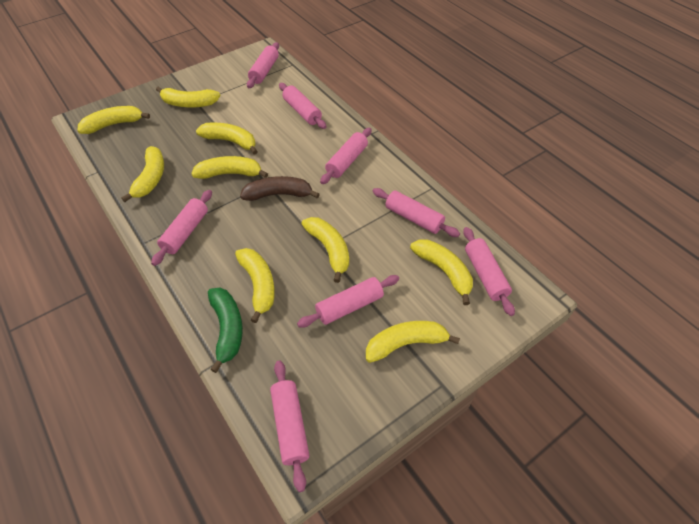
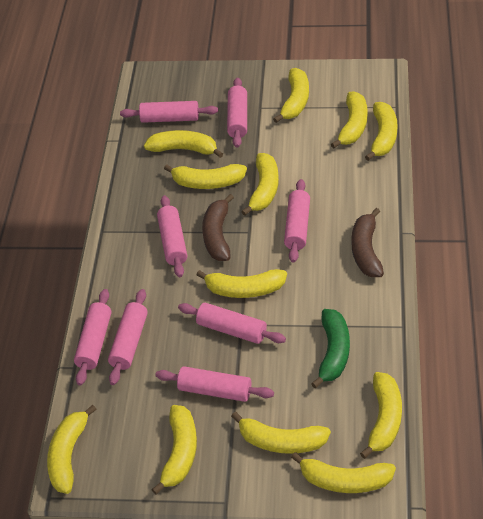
brown banana: 1 -> 2
yellow banana: 9 -> 12

